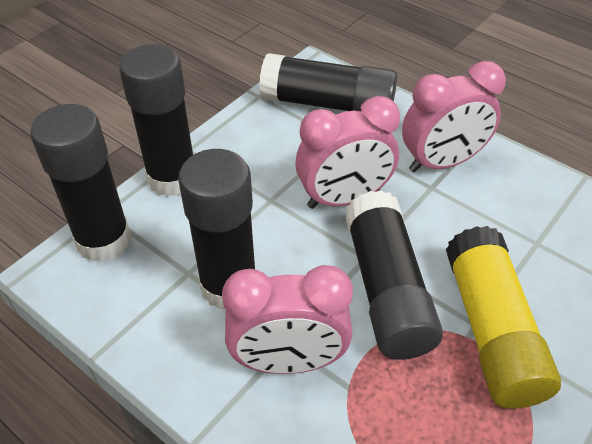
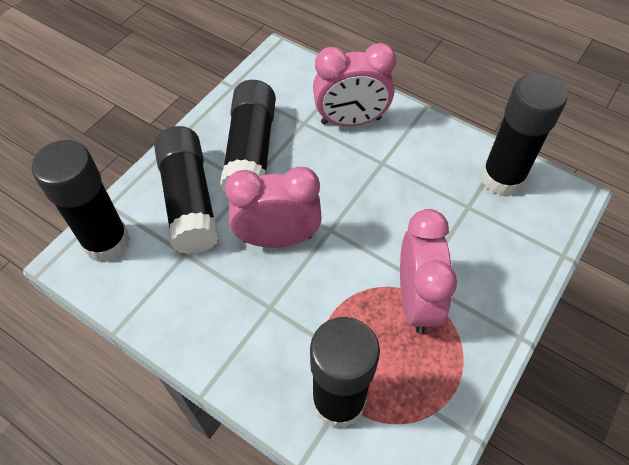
yellow glue stick: 1 -> 0

